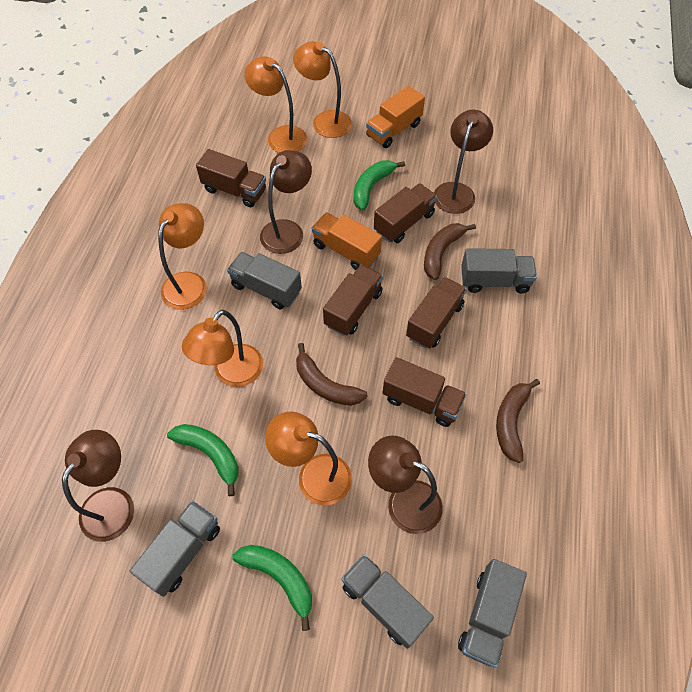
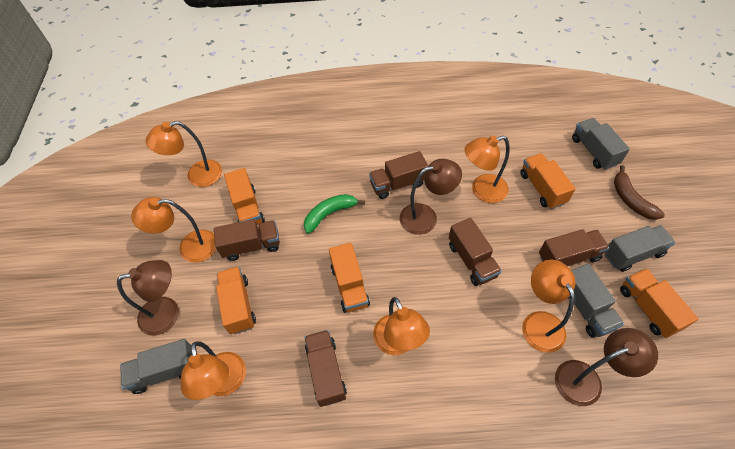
brown banana: 3 -> 1
brown lamp: 4 -> 3
green banana: 3 -> 1
grey truck: 5 -> 4
orange lamp: 5 -> 6
orange truck: 2 -> 5

